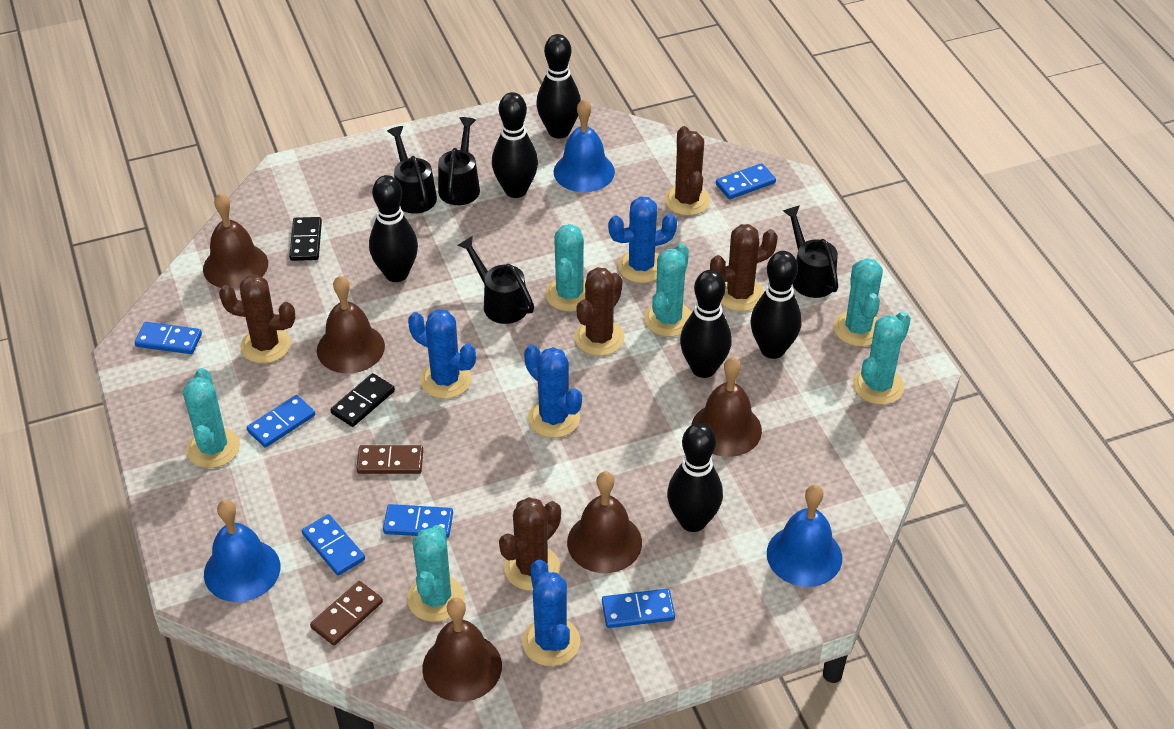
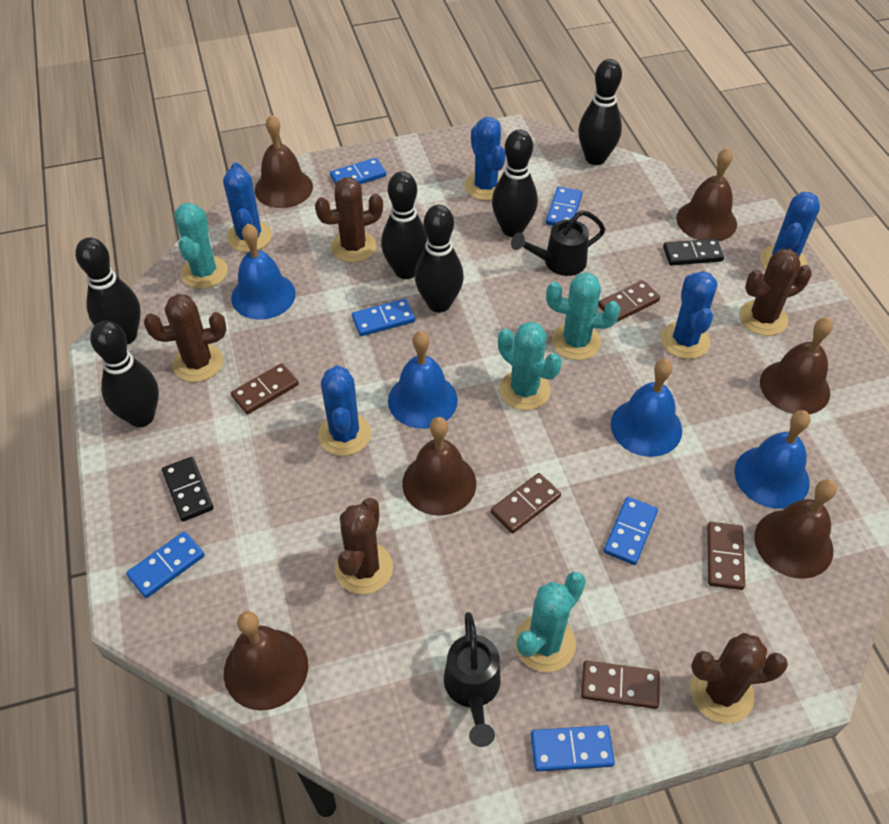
black watering can: 4 -> 2
blue bell: 3 -> 4
blue cactus: 4 -> 5
brown bell: 5 -> 6
brown domino: 2 -> 5
turquoise cactus: 6 -> 4

